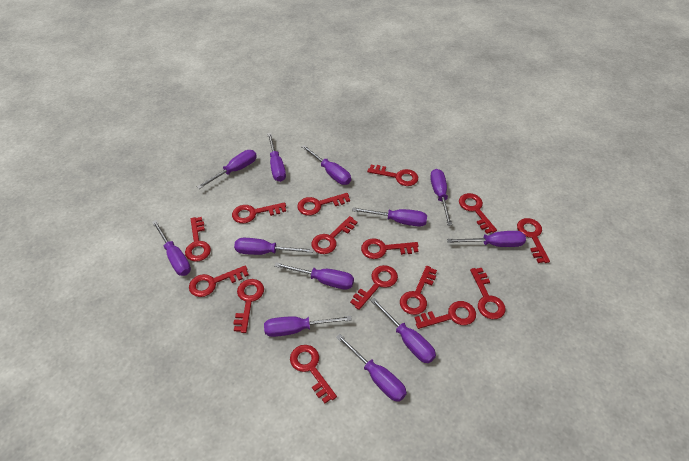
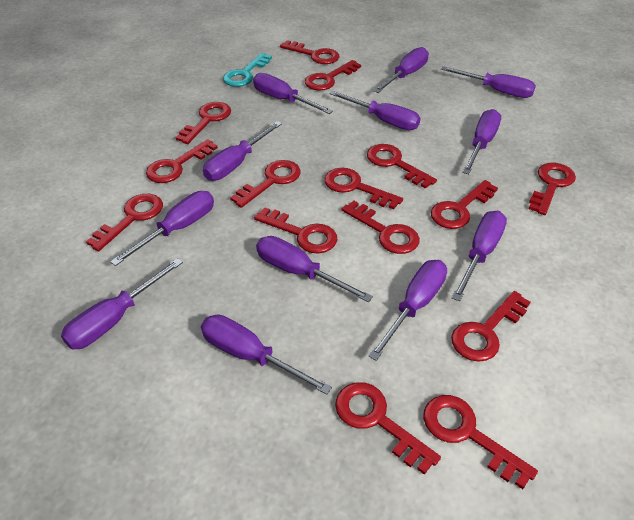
turquoise key: 0 -> 1

